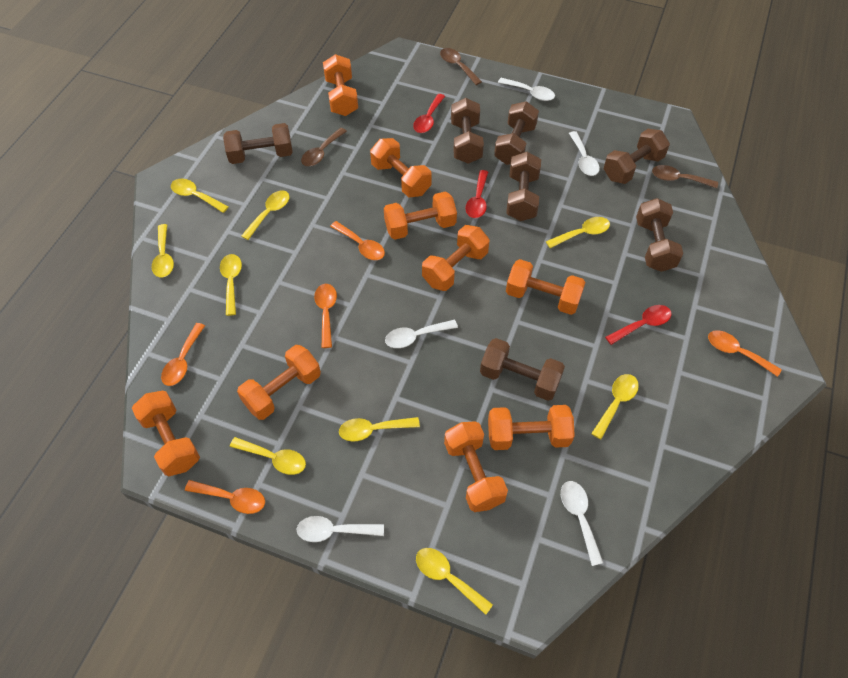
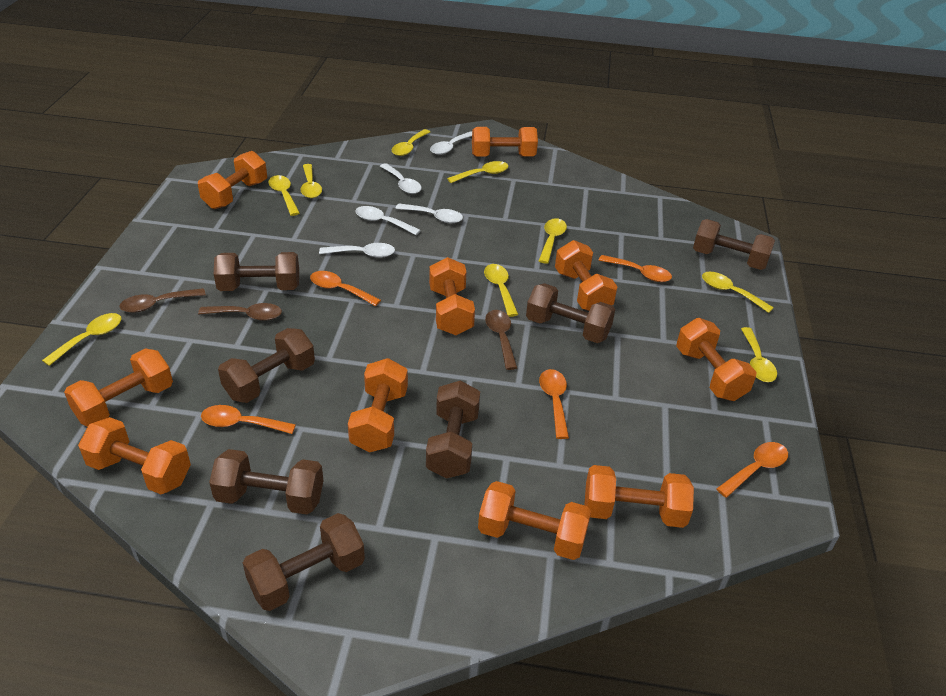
orange dumbbell: 9 -> 10
red spoon: 3 -> 0

